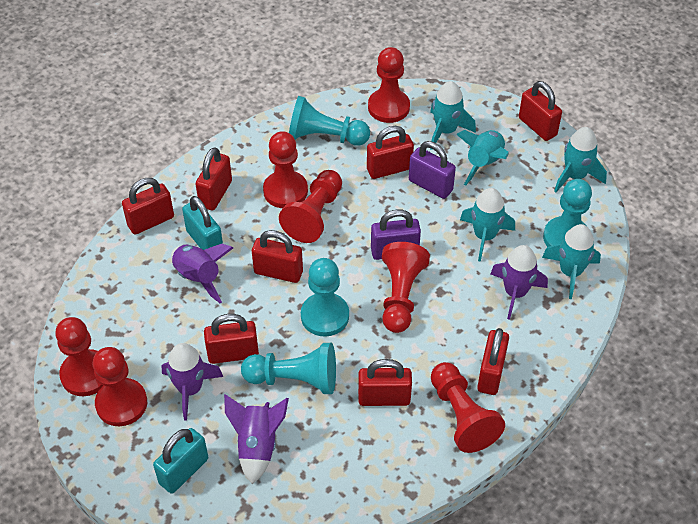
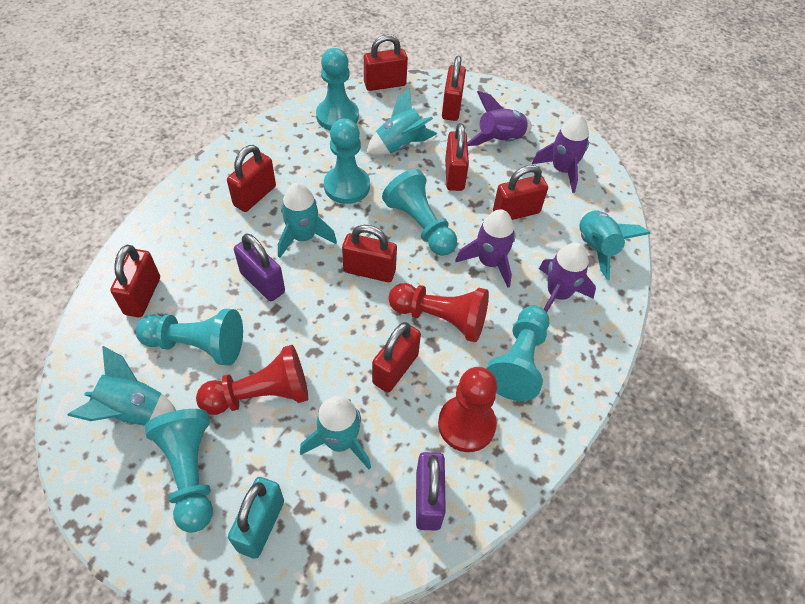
red pawn: 7 -> 3
turquoise padlock: 2 -> 1
turquoise pawn: 4 -> 6

